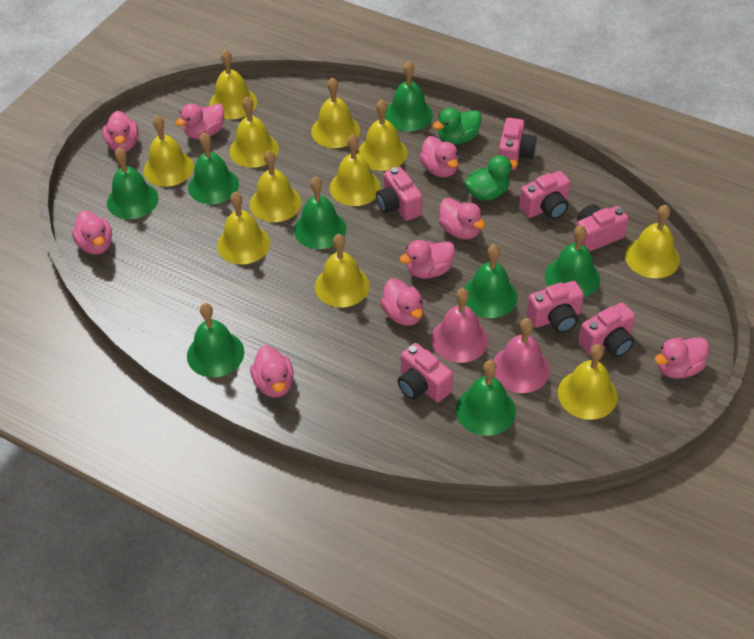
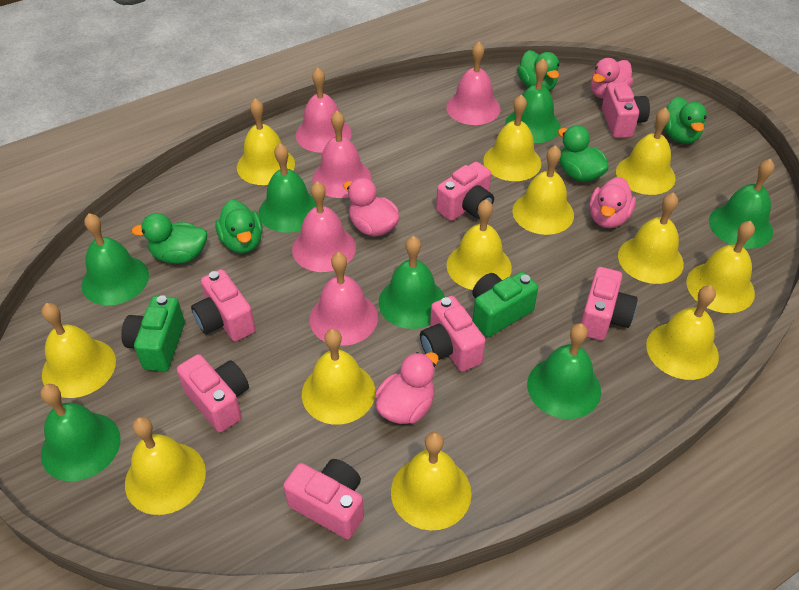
green bell: 8 -> 7
green camera: 0 -> 2
green duck: 2 -> 5
pink bell: 2 -> 5
pink duck: 9 -> 4
yellow bell: 11 -> 12

